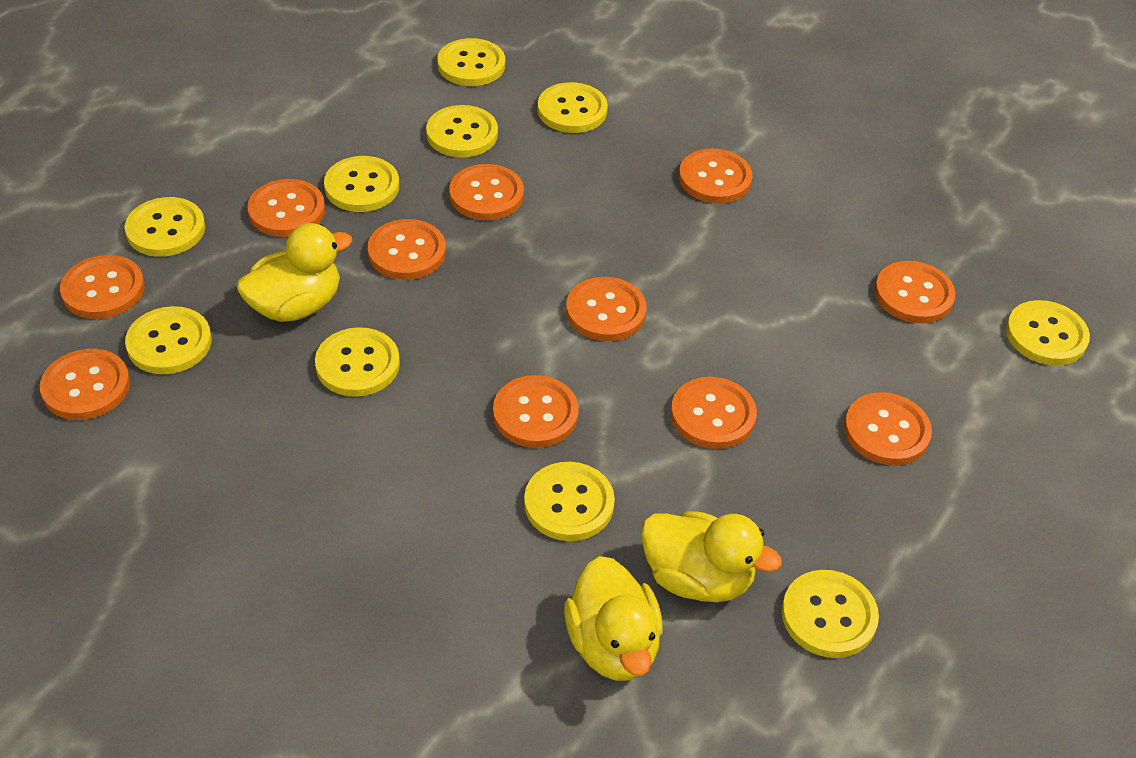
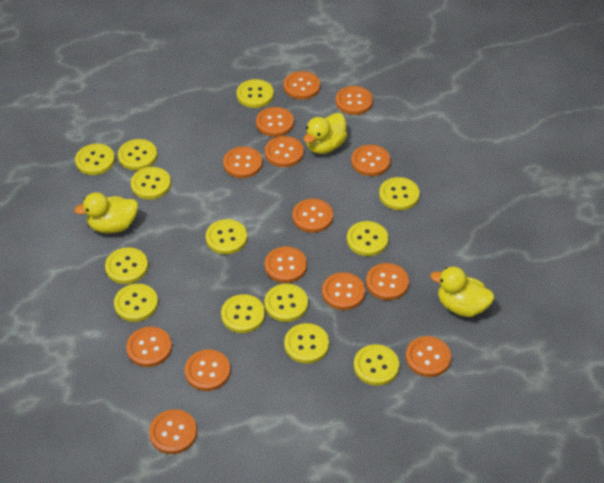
orange button: 11 -> 14
yellow button: 10 -> 13

